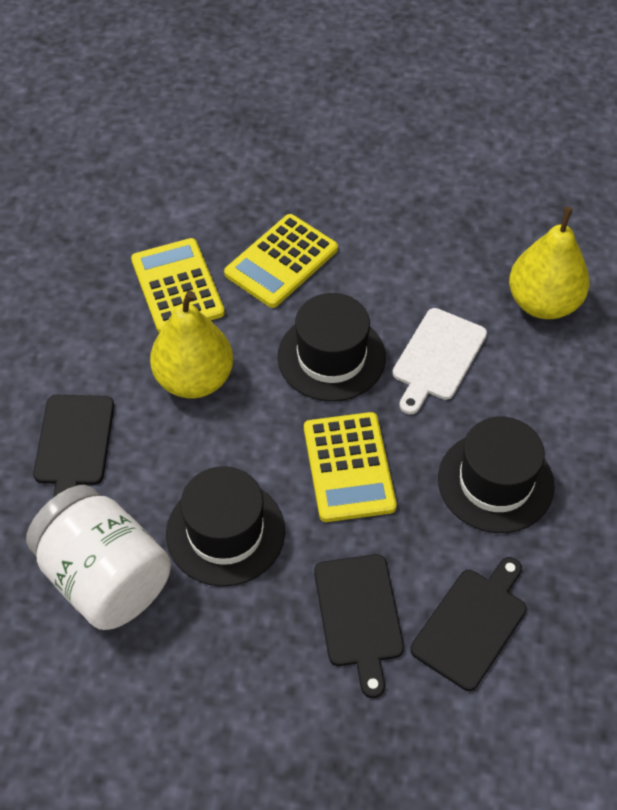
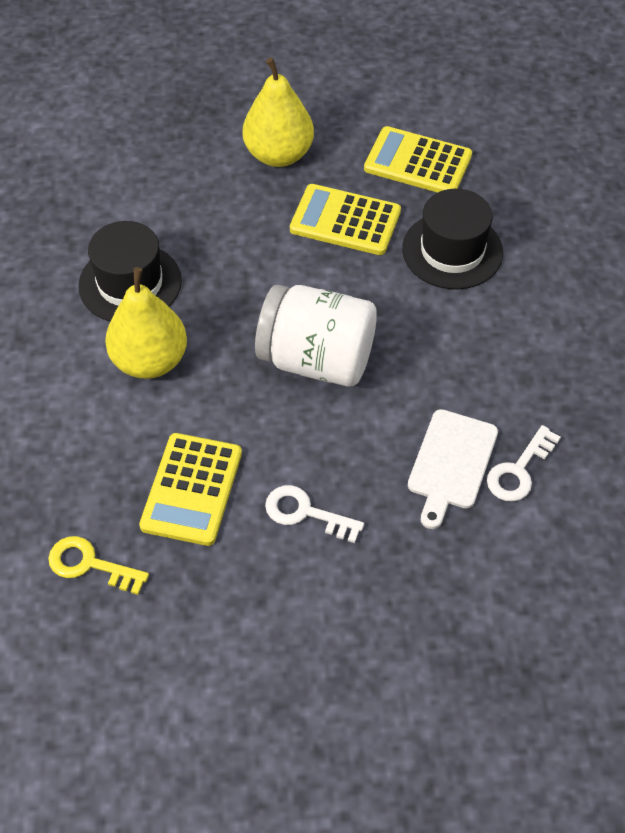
black cutting board: 3 -> 0
black hat: 3 -> 2
white key: 0 -> 2
yellow key: 0 -> 1

